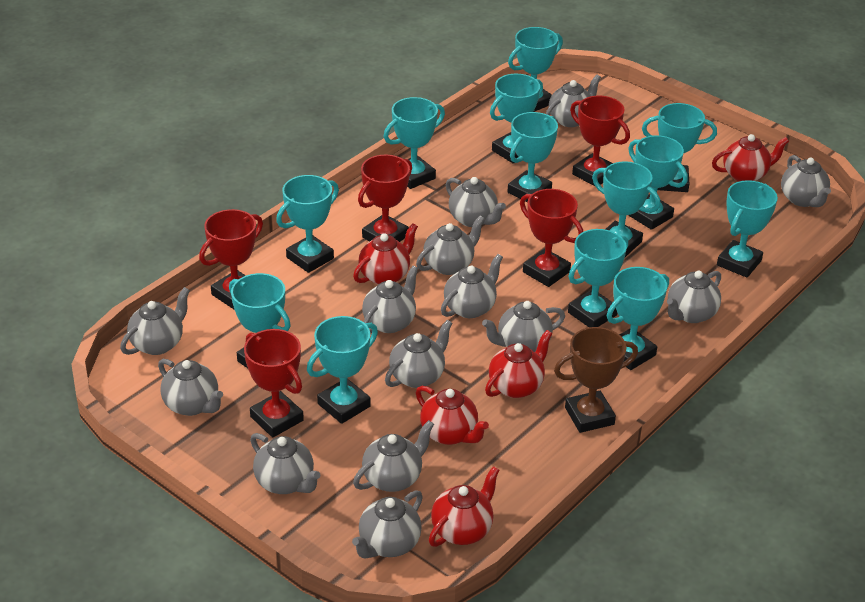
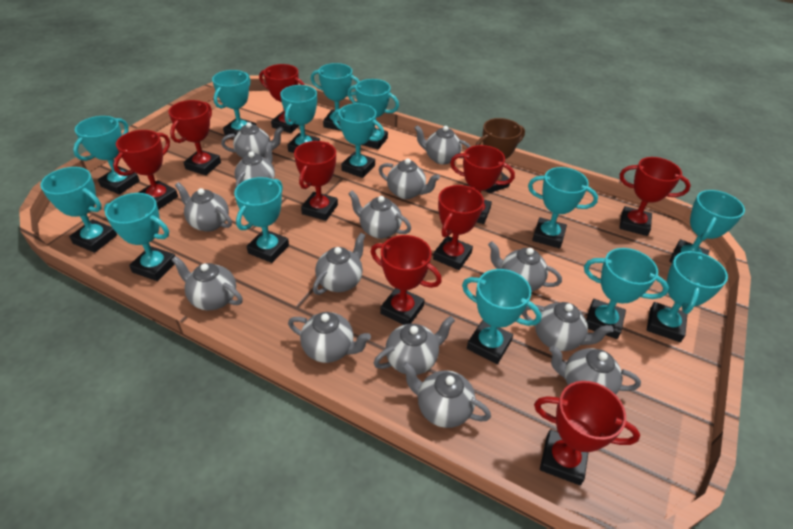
red teapot: 5 -> 0
red trophy: 5 -> 9
turquoise trophy: 13 -> 14

